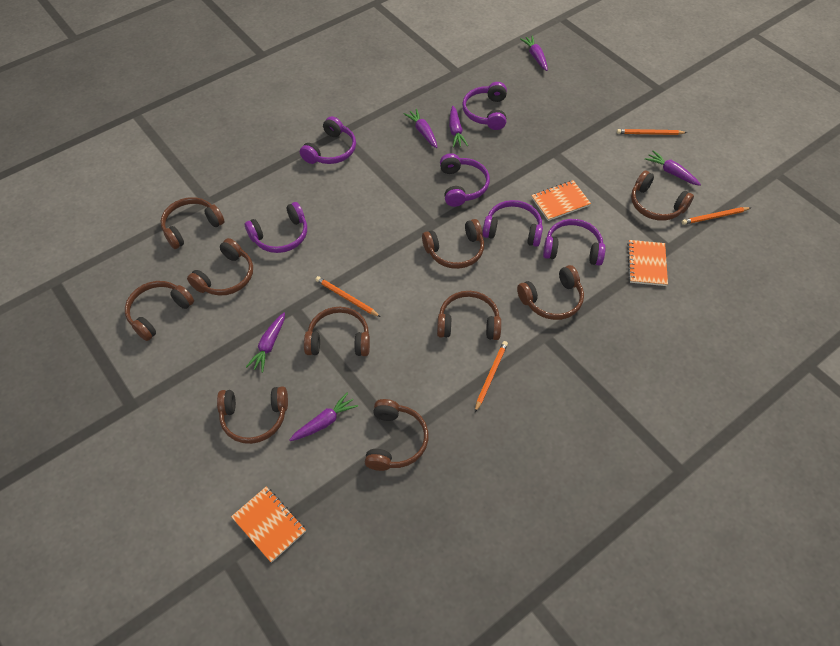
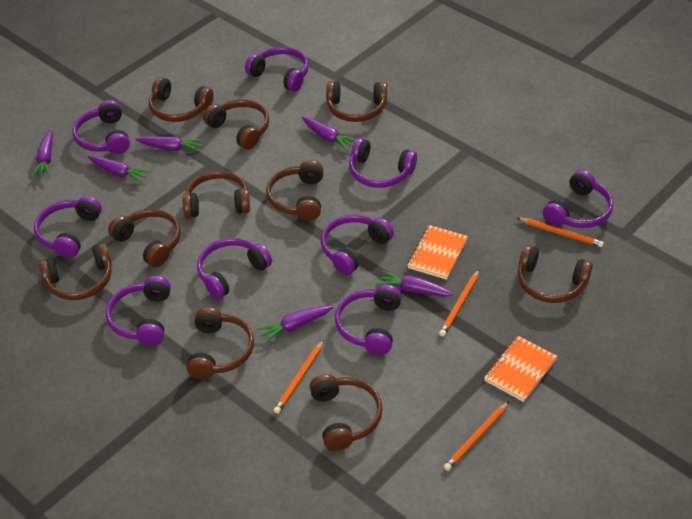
orange notebook: 3 -> 2
purple headphones: 6 -> 9

